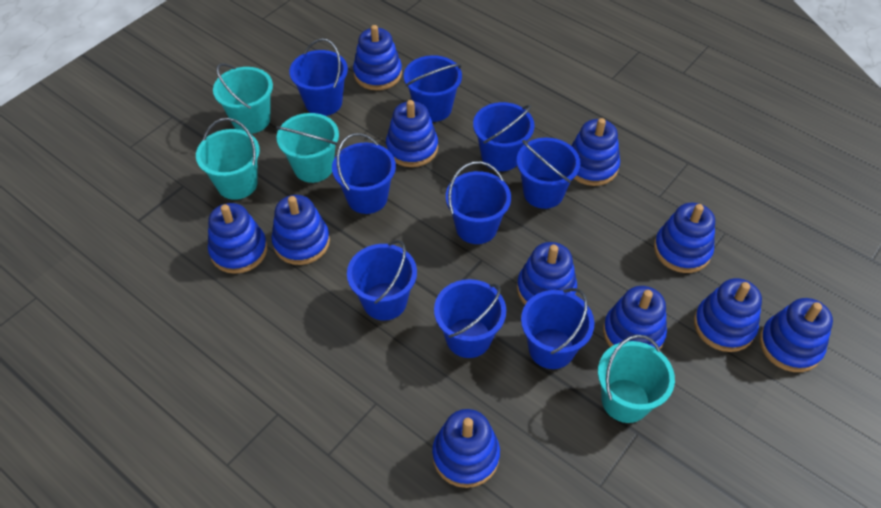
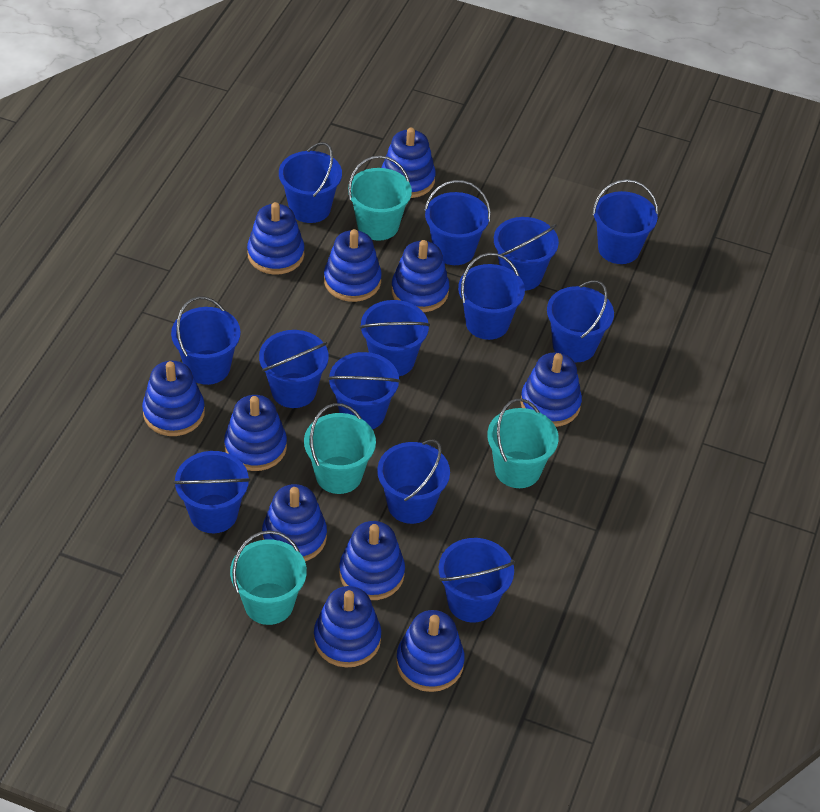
blue bucket: 9 -> 13

